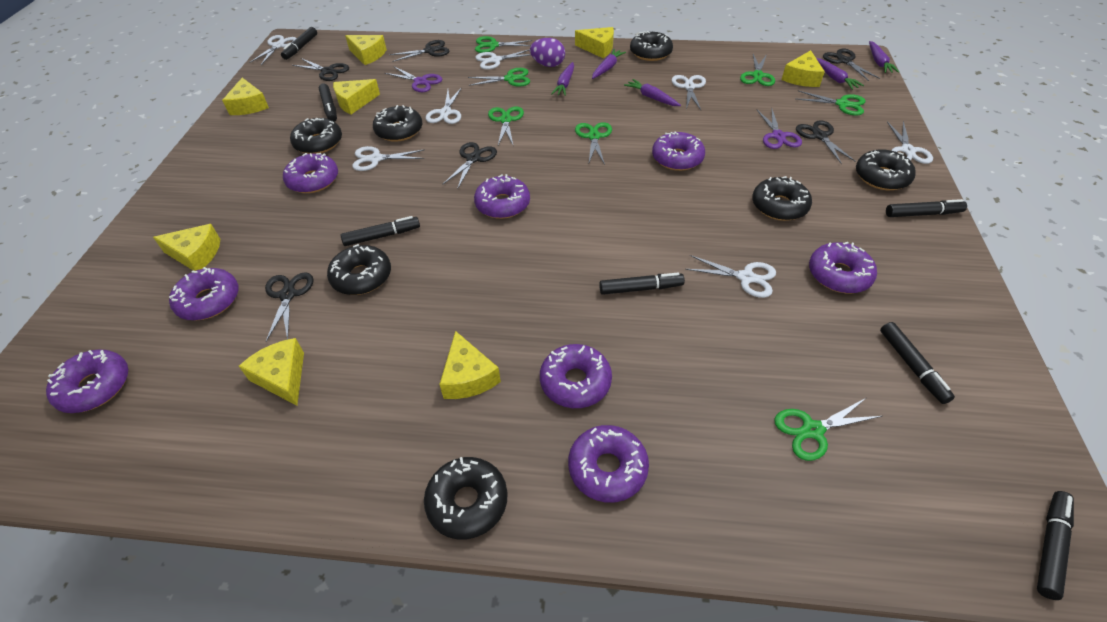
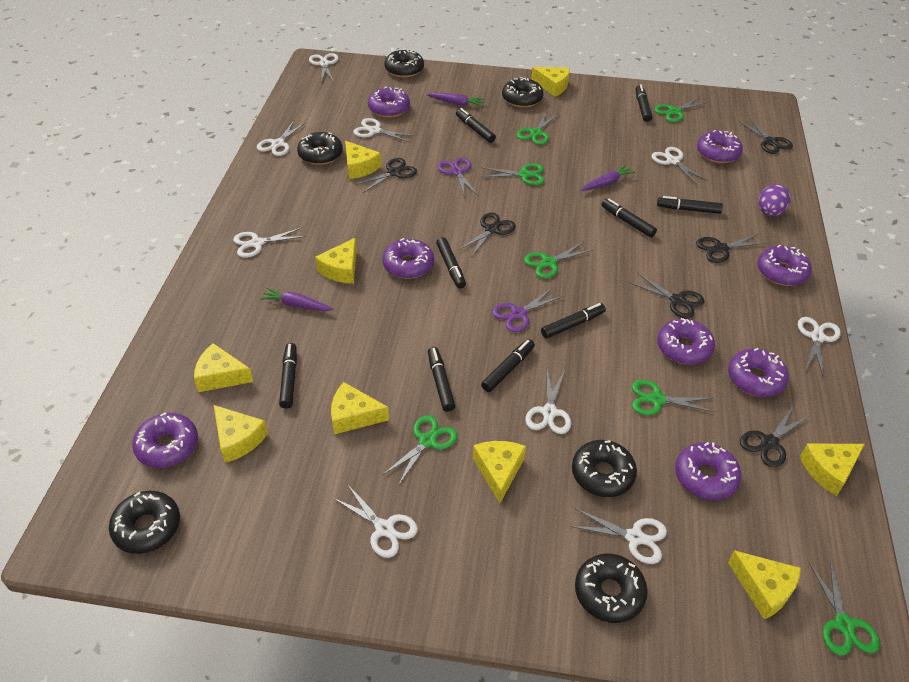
black donut: 7 -> 6
black marker: 7 -> 9
purple carrot: 5 -> 3
white scissors: 7 -> 9
yellow cheese: 8 -> 9

